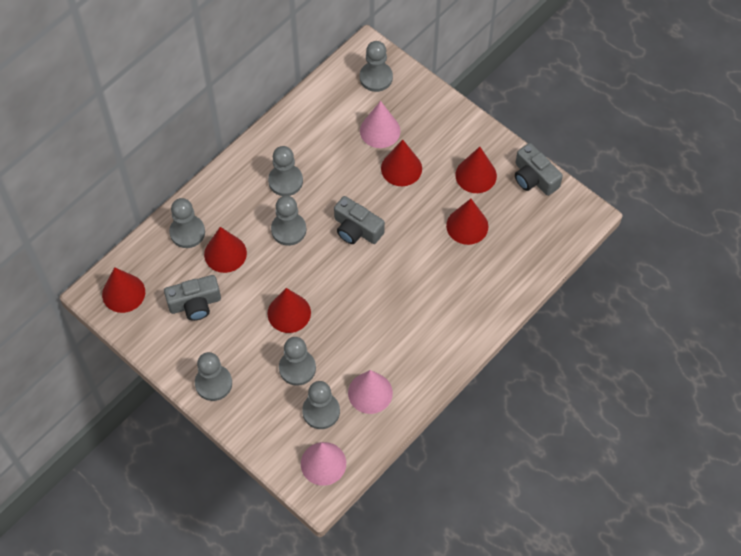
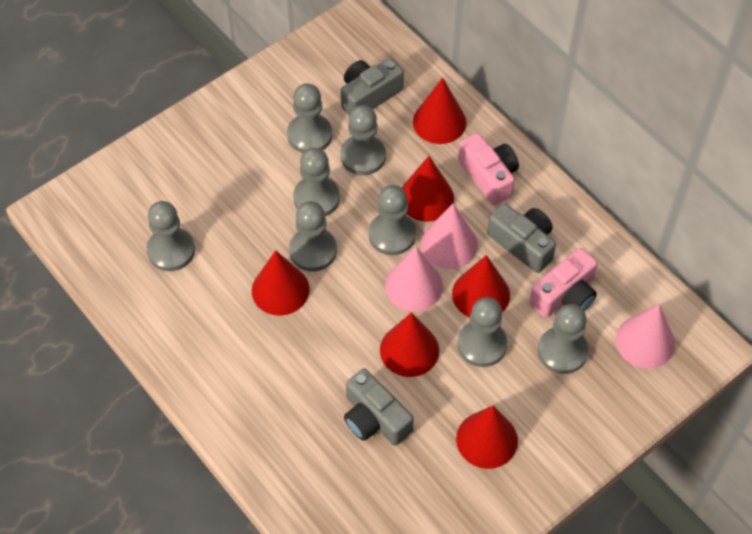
grey pawn: 7 -> 8
pink camera: 0 -> 2

